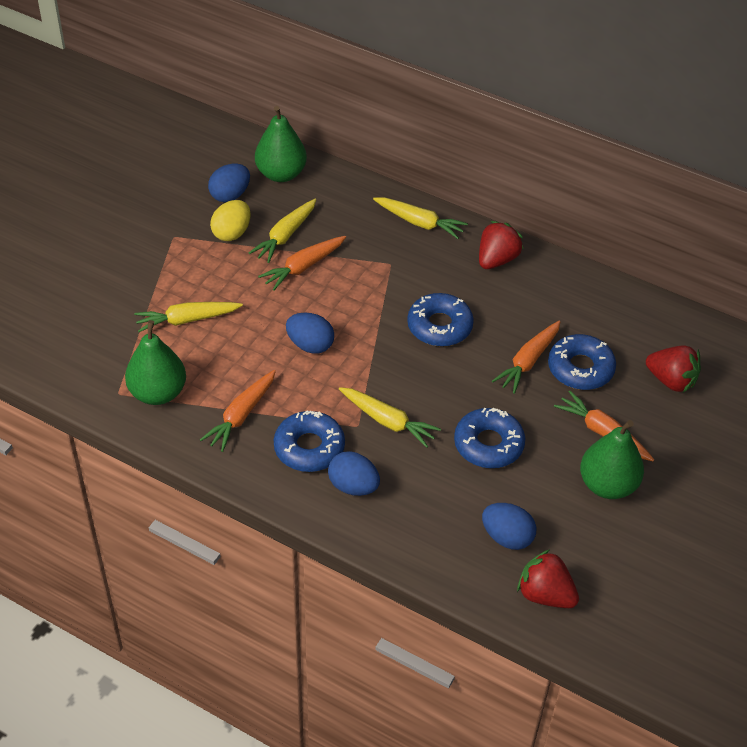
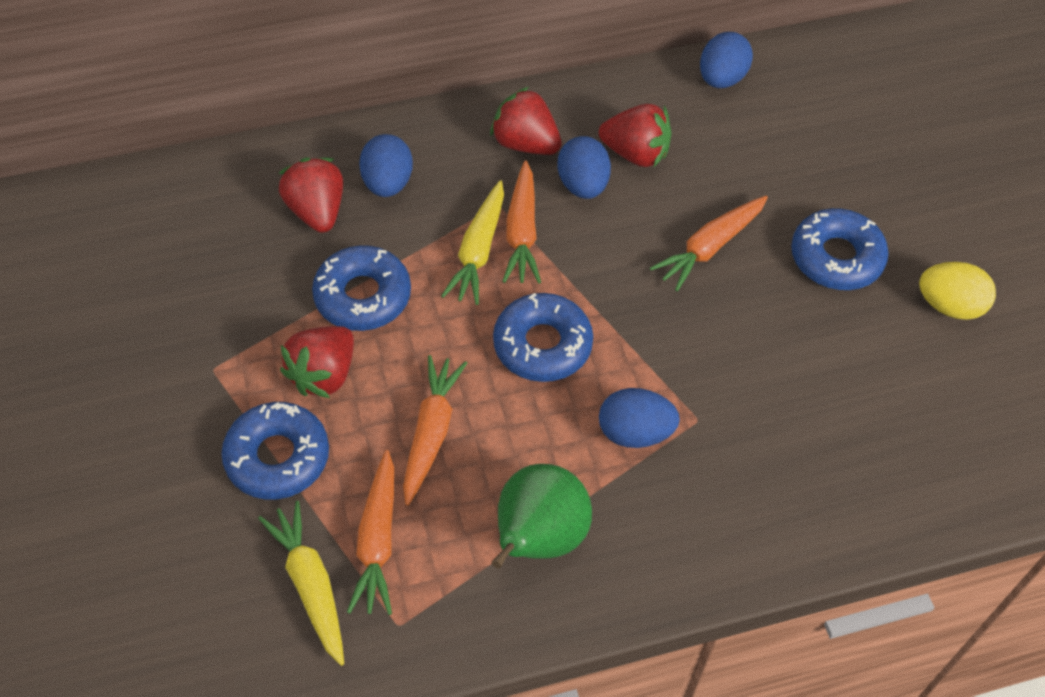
green pear: 3 -> 1
red strawberry: 3 -> 4
yellow carrot: 4 -> 2

